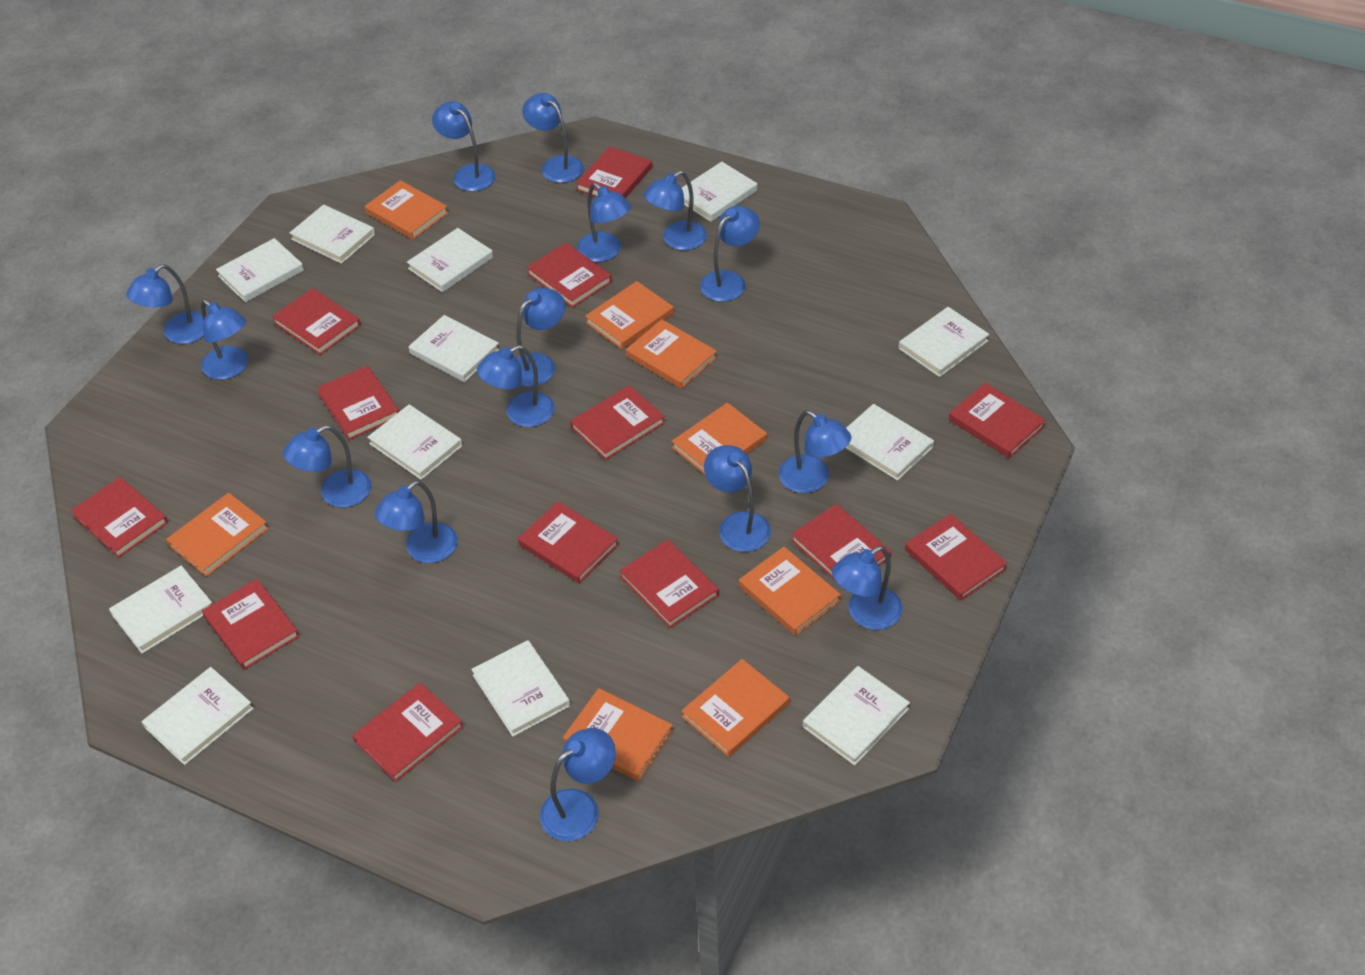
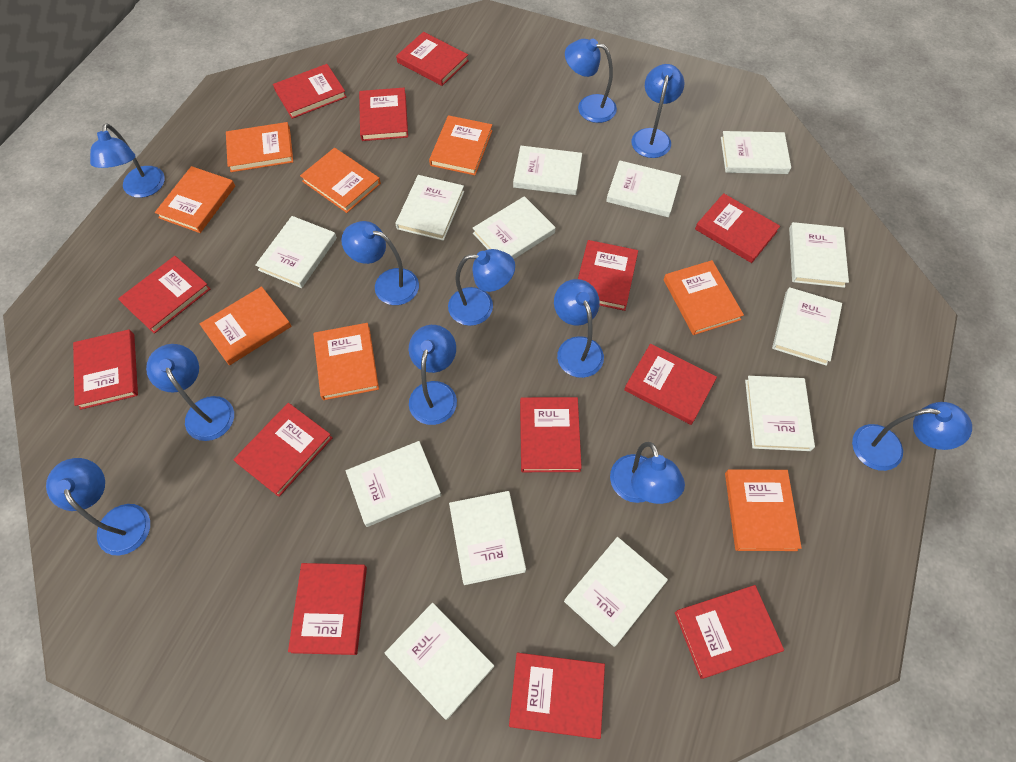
blue lamp: 15 -> 11
white book: 12 -> 13

